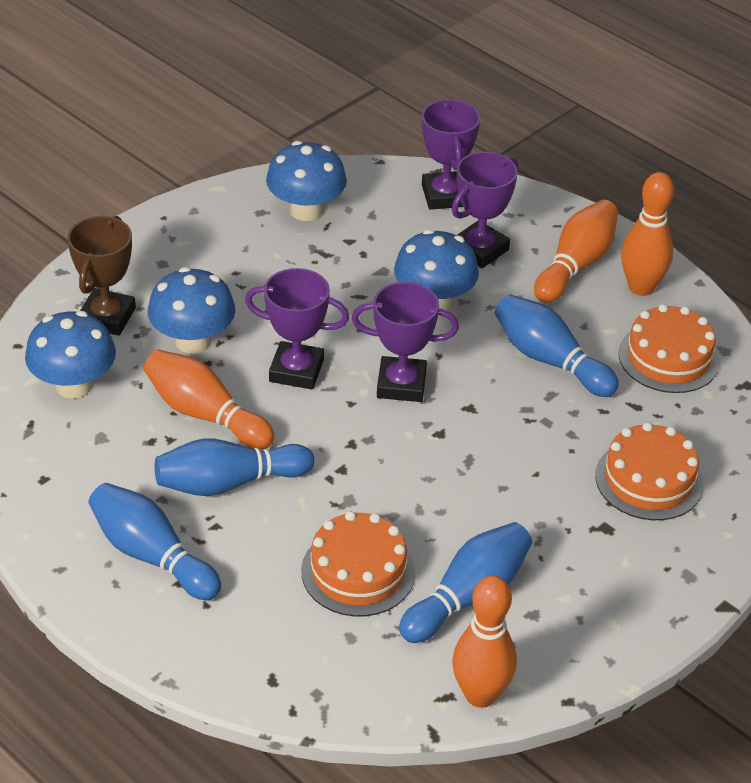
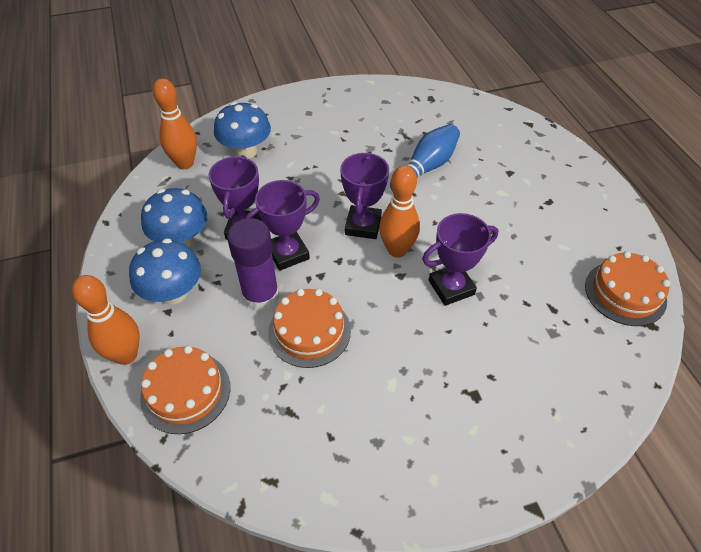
blue bowling pin: 4 -> 1
blue mushroom: 4 -> 3
brown trophy: 1 -> 0
orange bowling pin: 4 -> 3
purple glue stick: 0 -> 1

